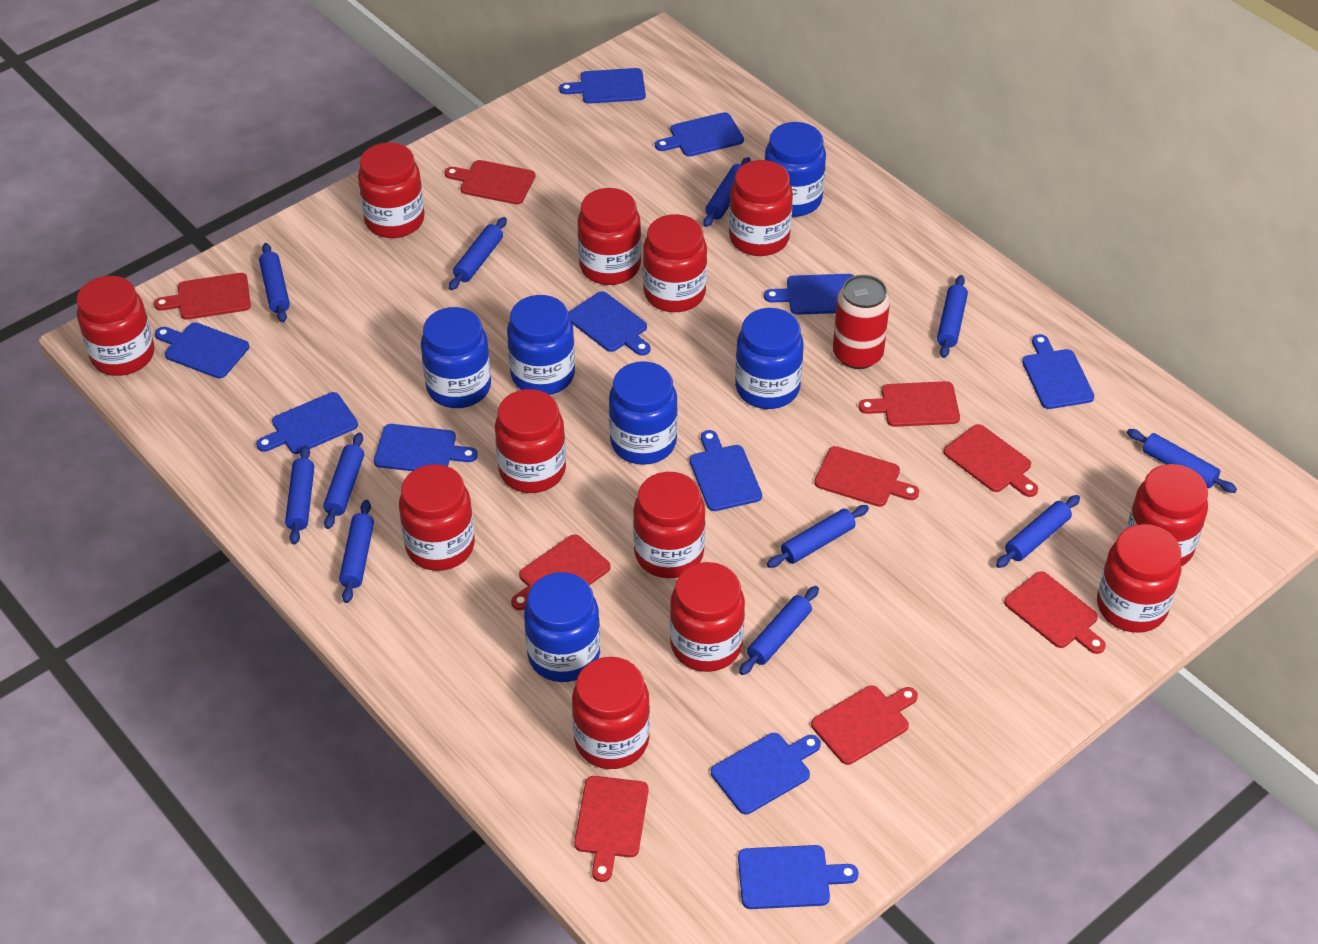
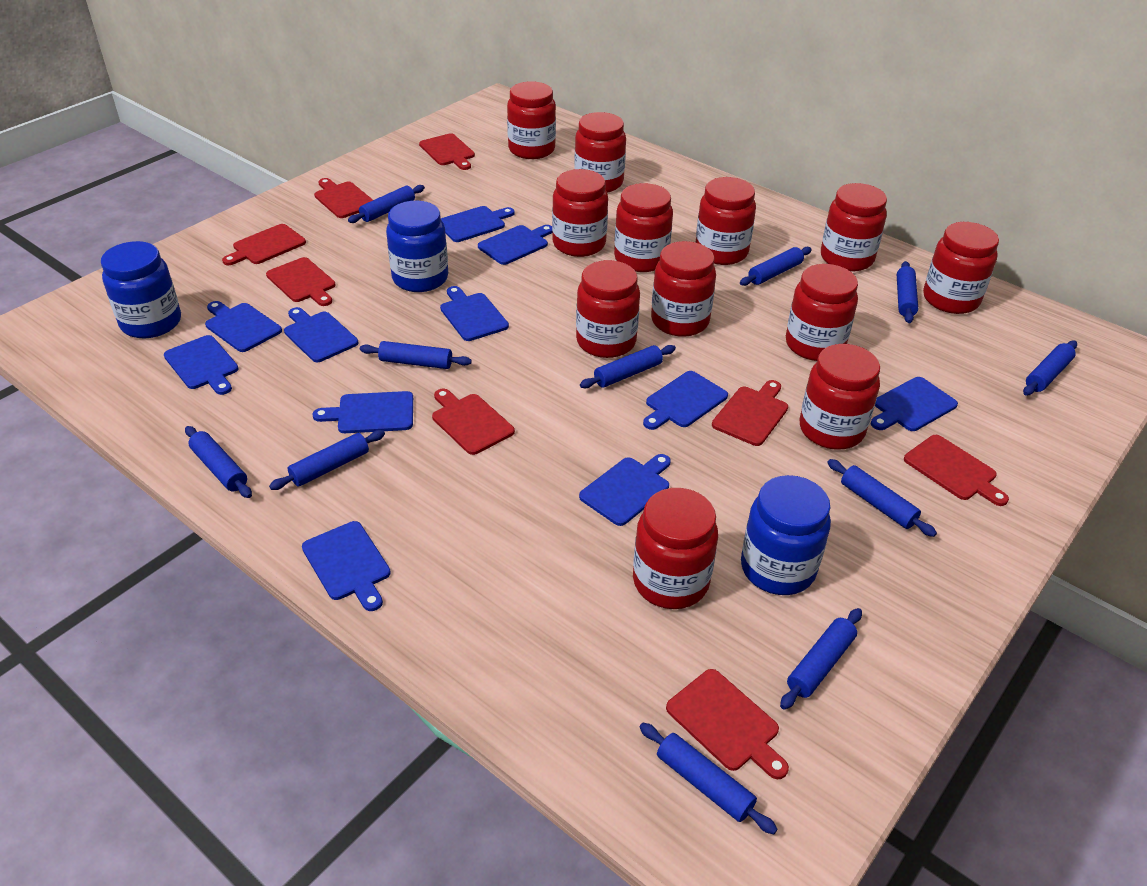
blue jar: 6 -> 3
red can: 1 -> 0
red cutting board: 9 -> 8

